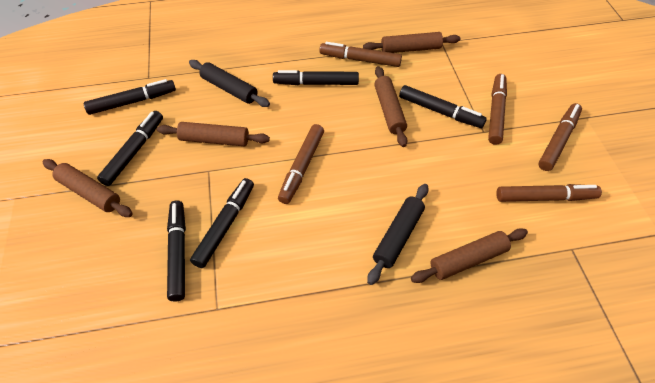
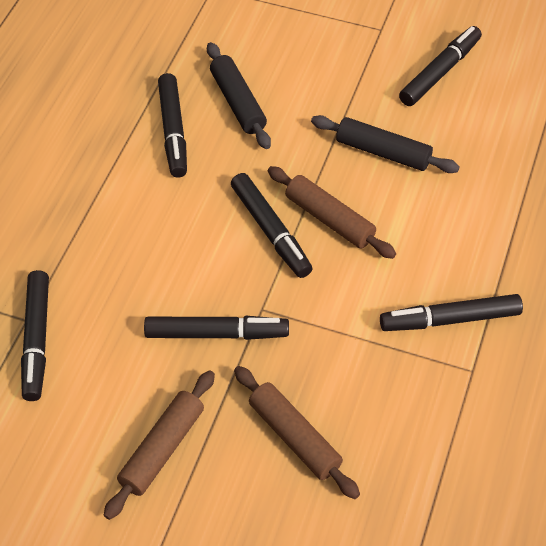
brown marker: 5 -> 0
brown rolling pin: 5 -> 3

